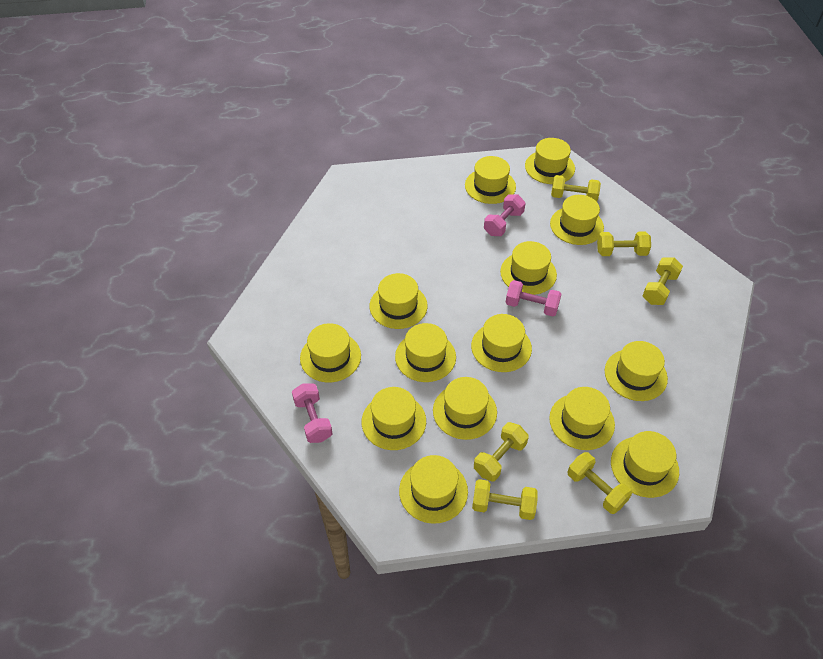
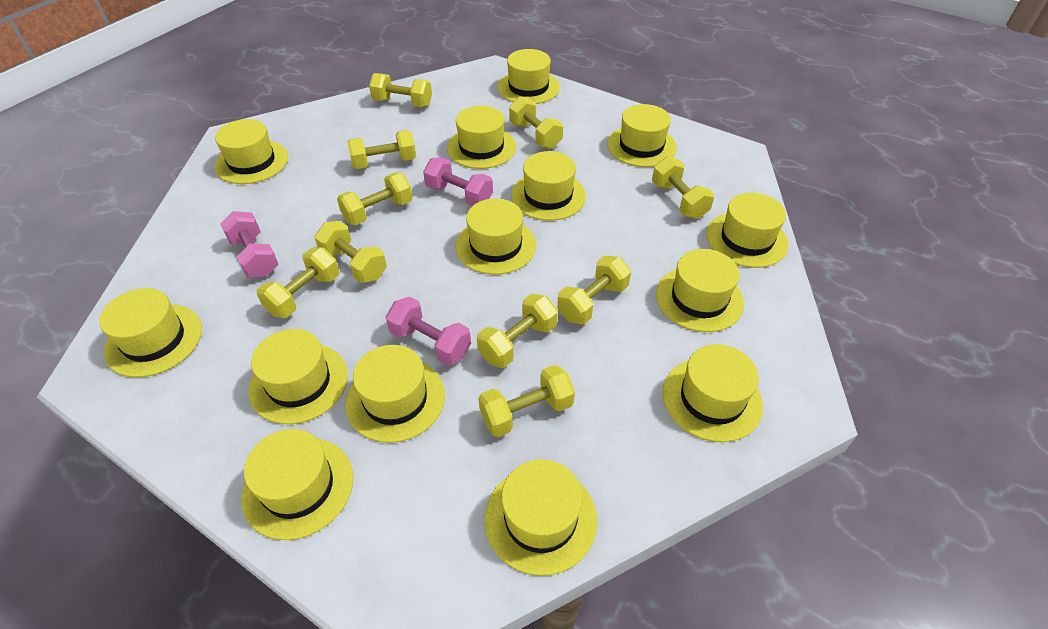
yellow dumbbell: 6 -> 10

